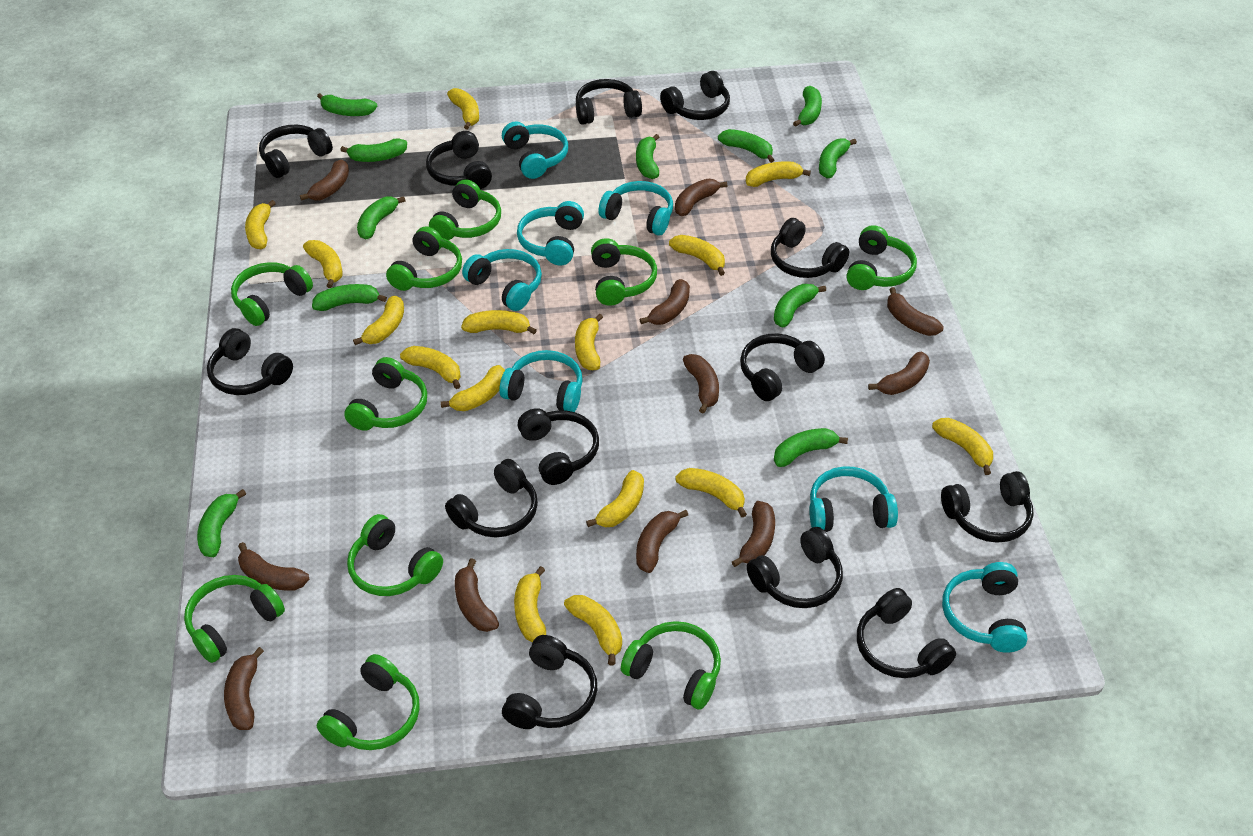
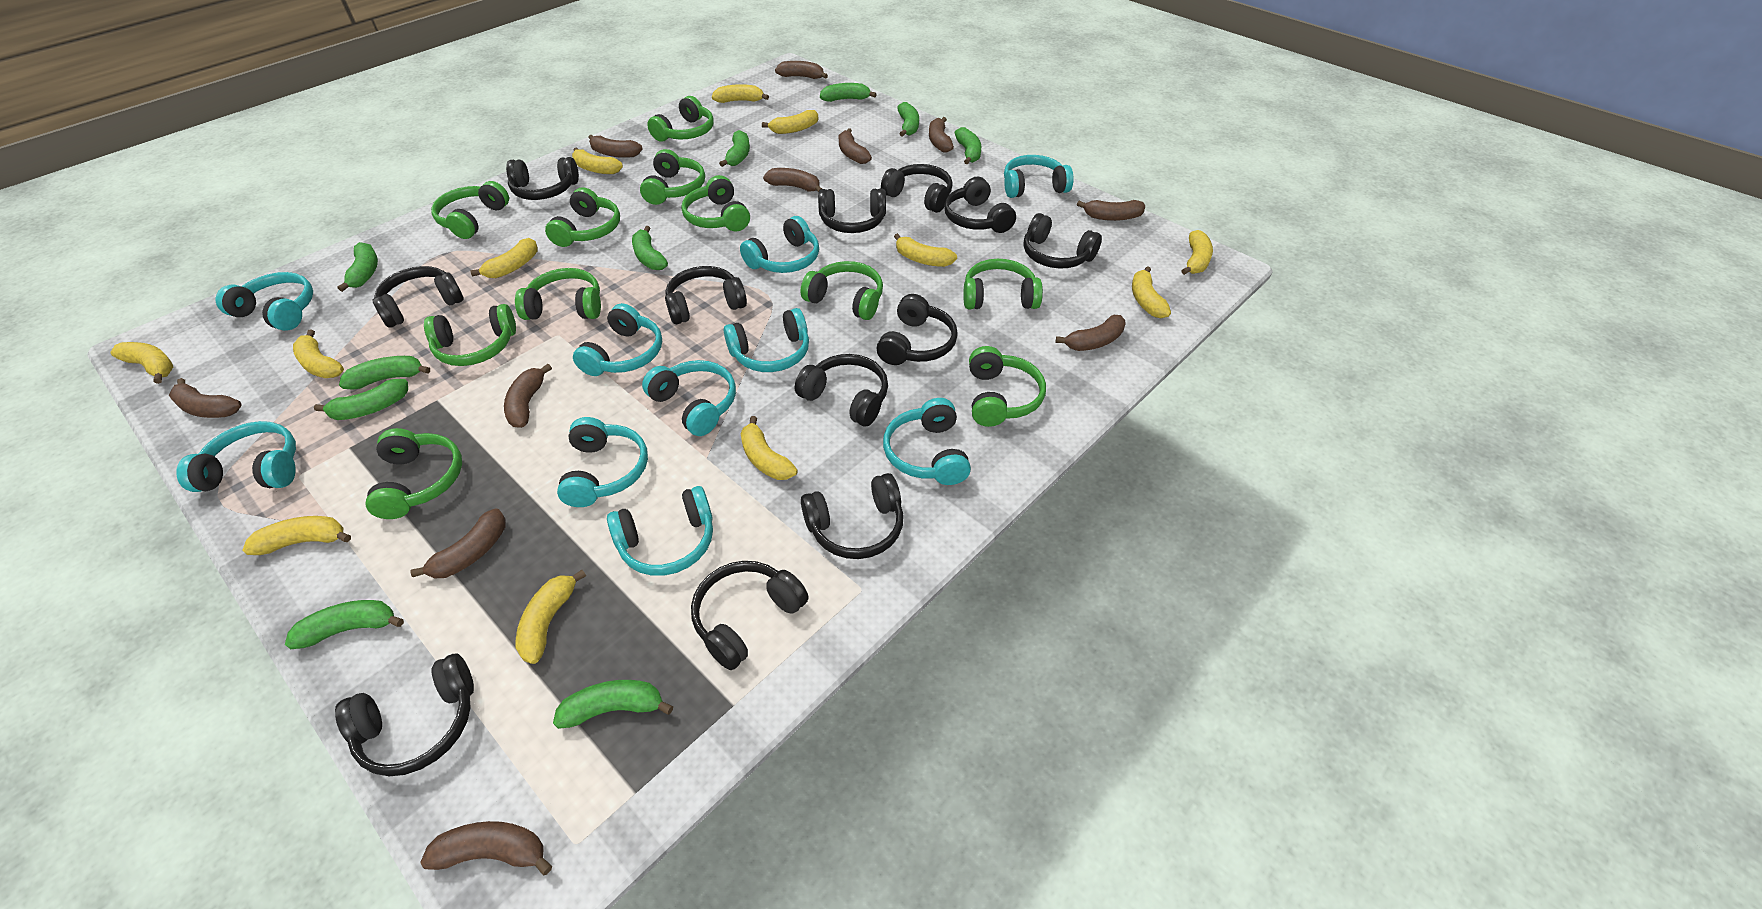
black headphones: 13 -> 12
green banana: 11 -> 10
green headphones: 10 -> 11
turquoise headphones: 7 -> 10
yellow banana: 15 -> 12

